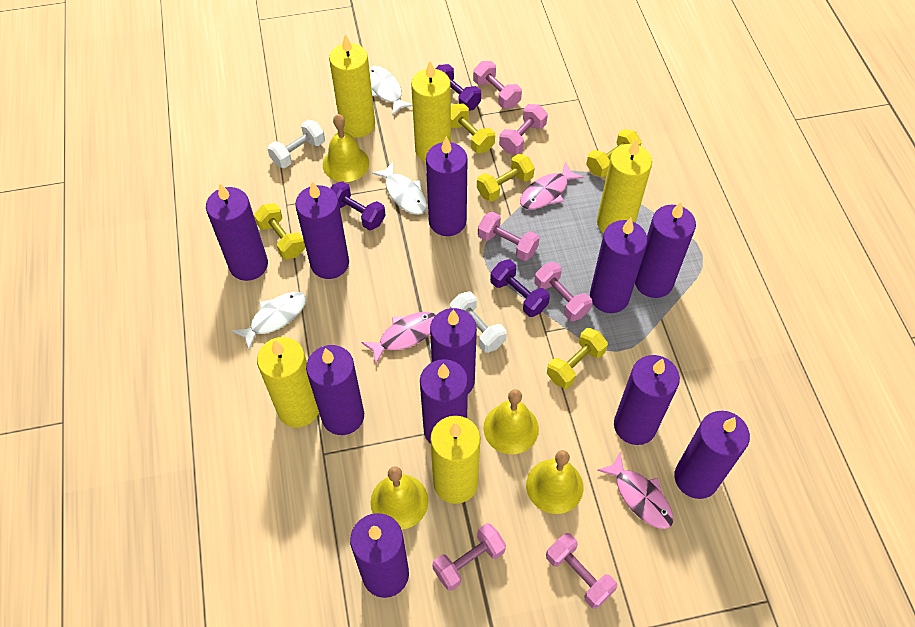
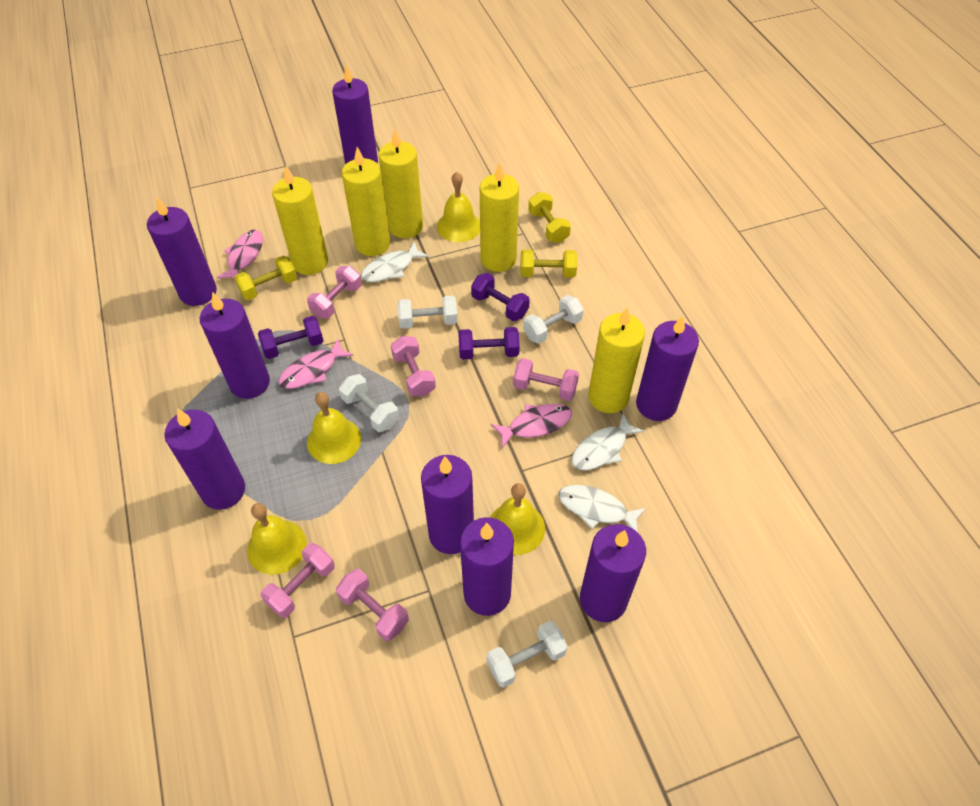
pink dumbbell: 6 -> 5
purple candle: 11 -> 8
white dumbbell: 2 -> 4
yellow dumbbell: 5 -> 3

